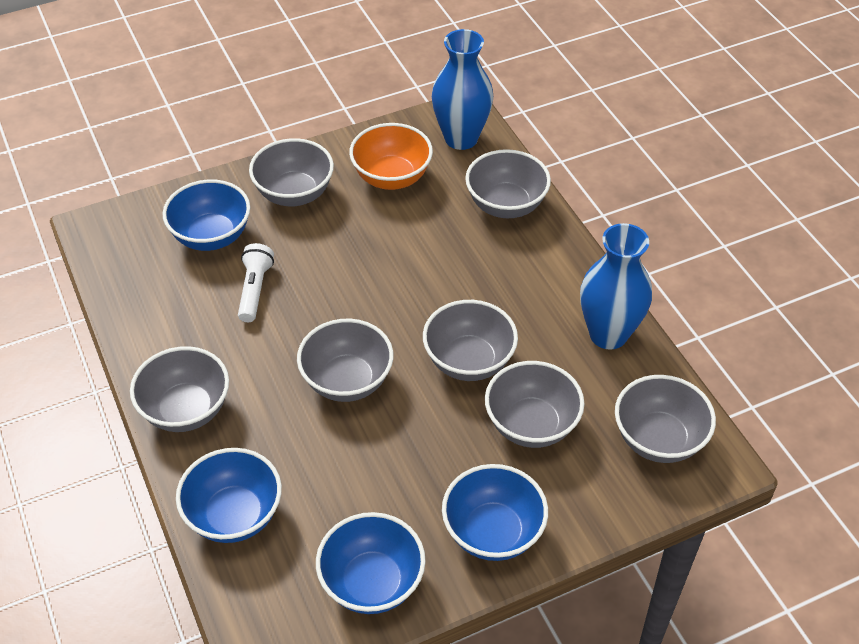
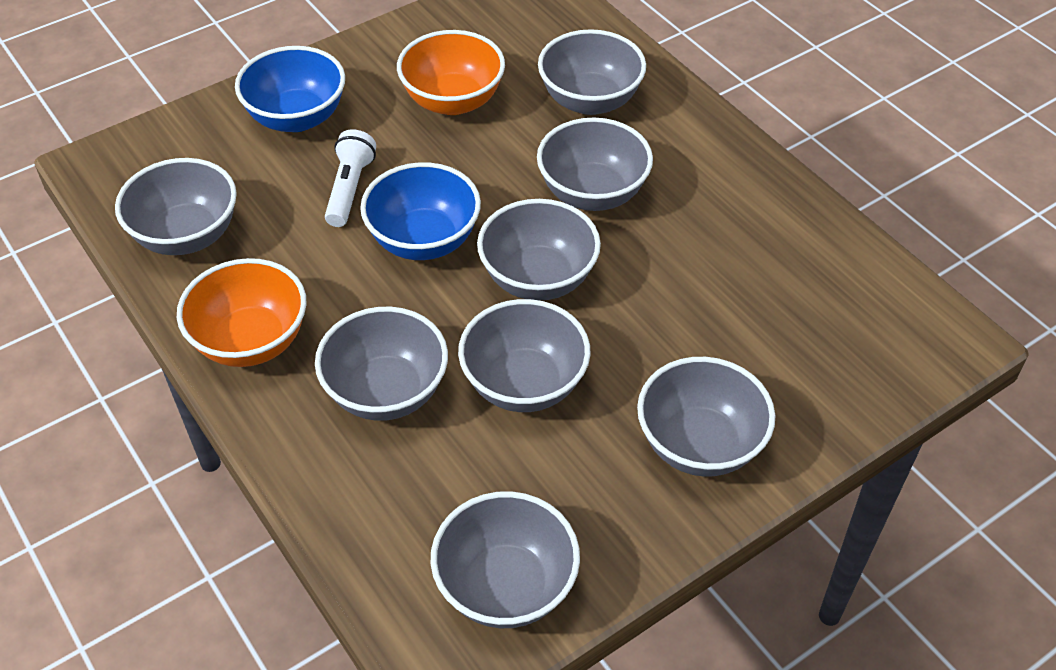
blue bowl: 4 -> 2
blue vase: 2 -> 0
grey bowl: 7 -> 8
orange bowl: 1 -> 2

